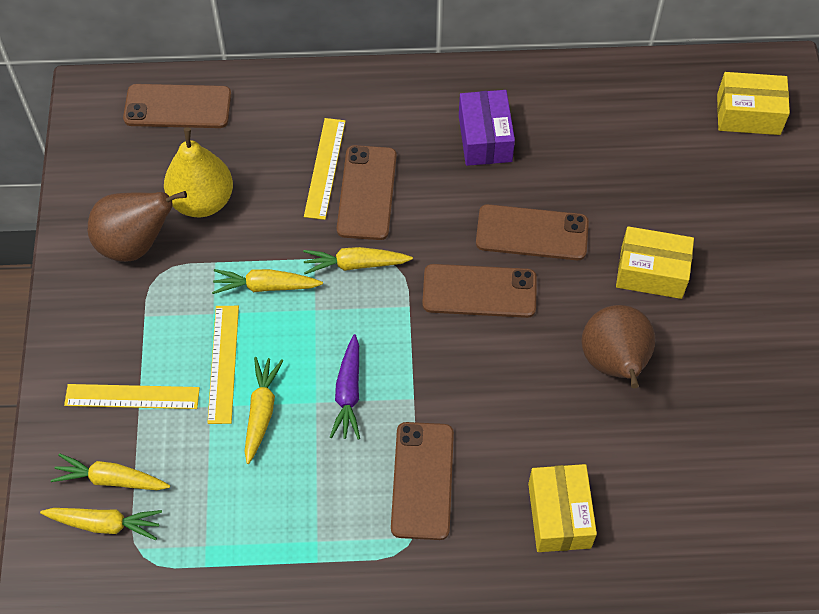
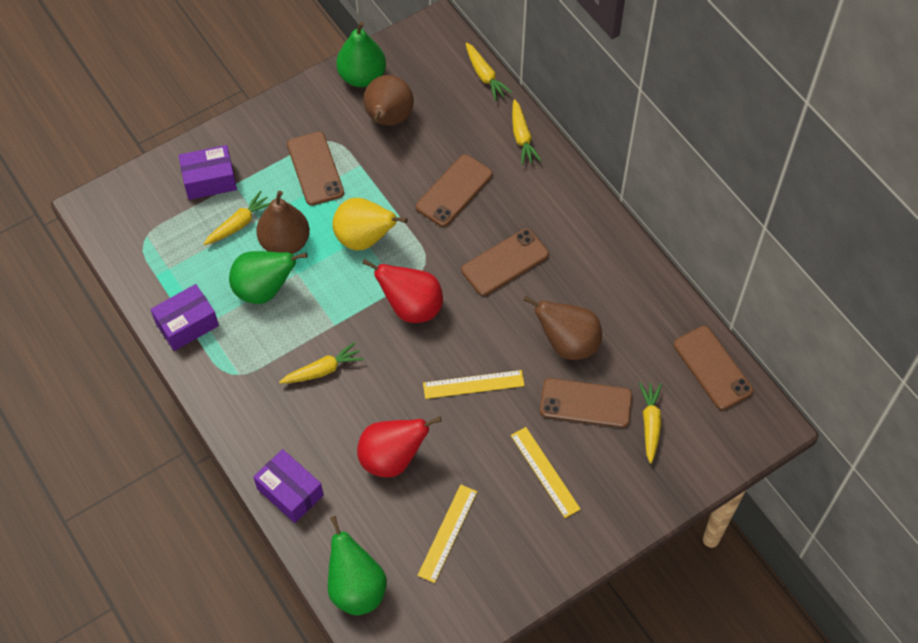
brown pear: 2 -> 3
green pear: 0 -> 3
purple box: 1 -> 3
purple carrot: 1 -> 0
red pear: 0 -> 2
yellow box: 3 -> 0

